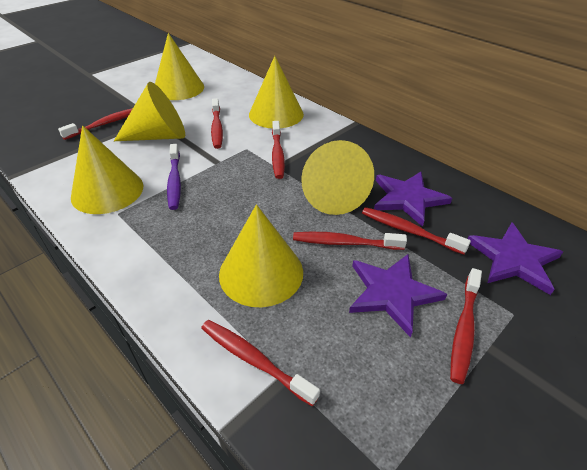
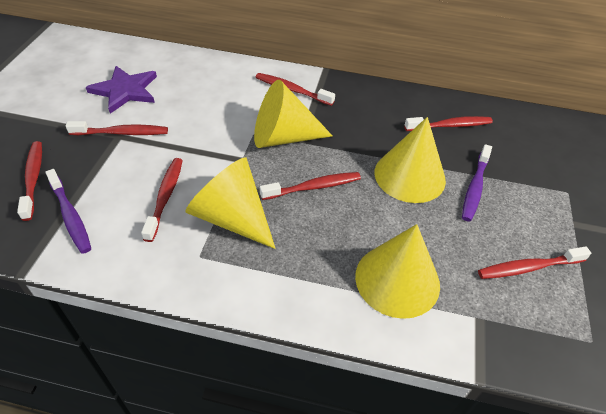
purple star: 3 -> 1
purple toothbrush: 1 -> 2
yellow cone: 6 -> 4

